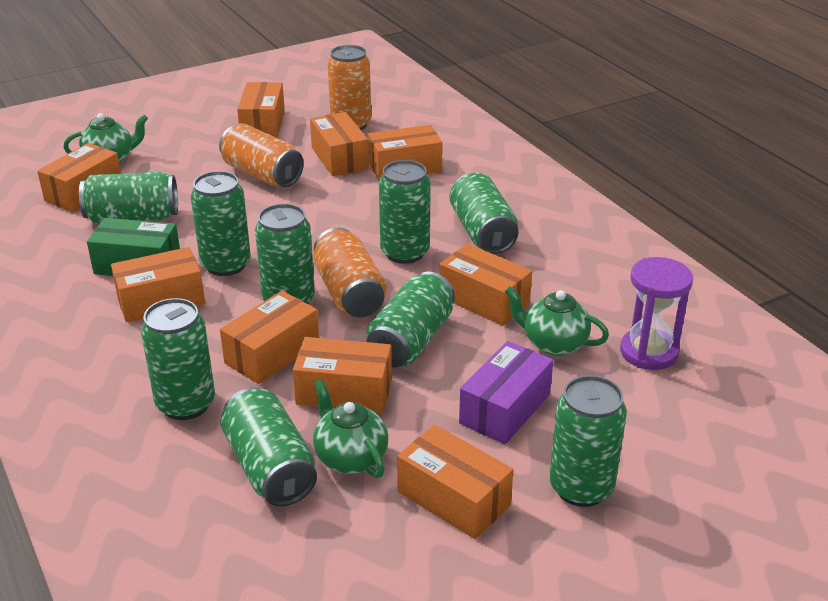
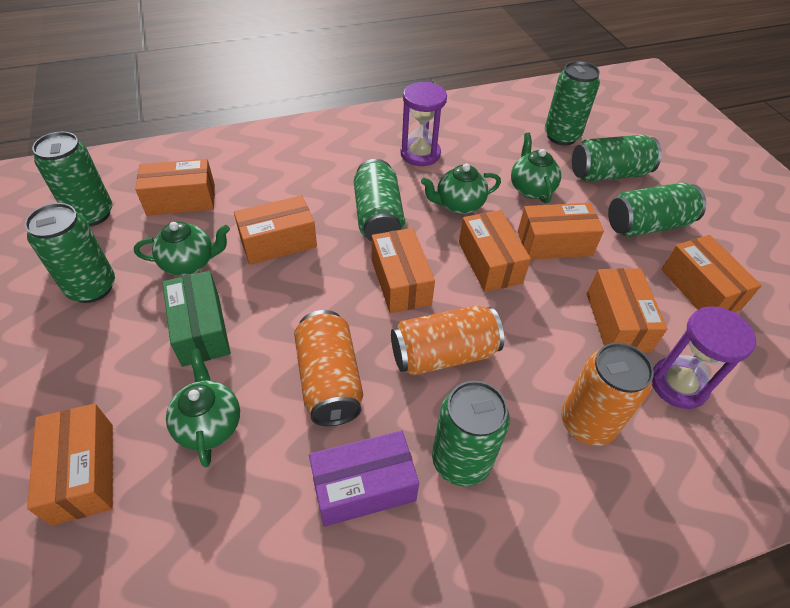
green can: 9 -> 7
green teapot: 3 -> 4
orange box: 9 -> 8
purple hourglass: 1 -> 2

